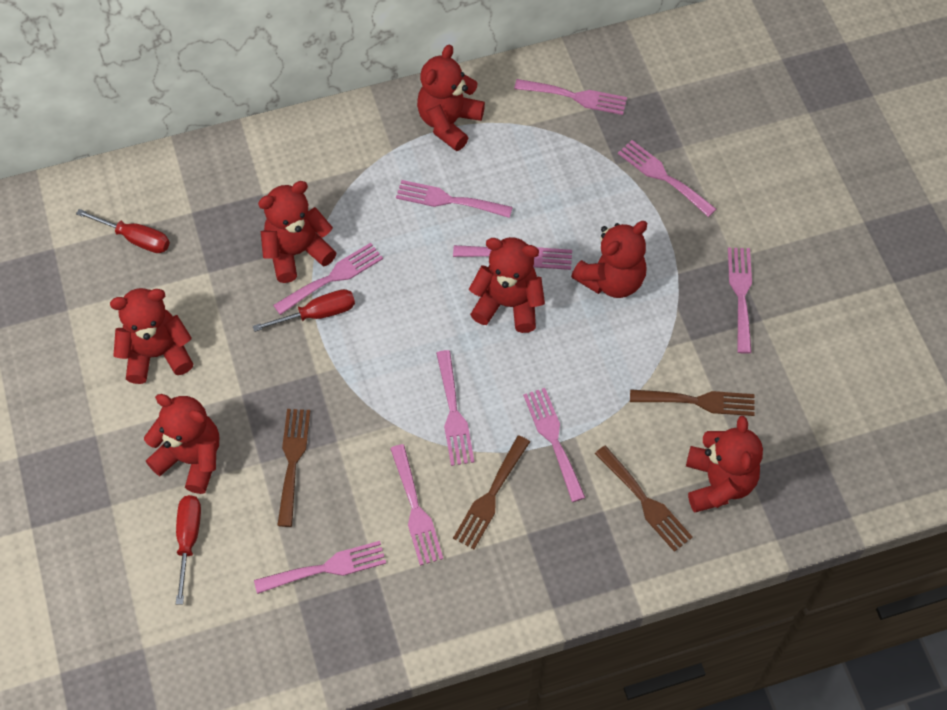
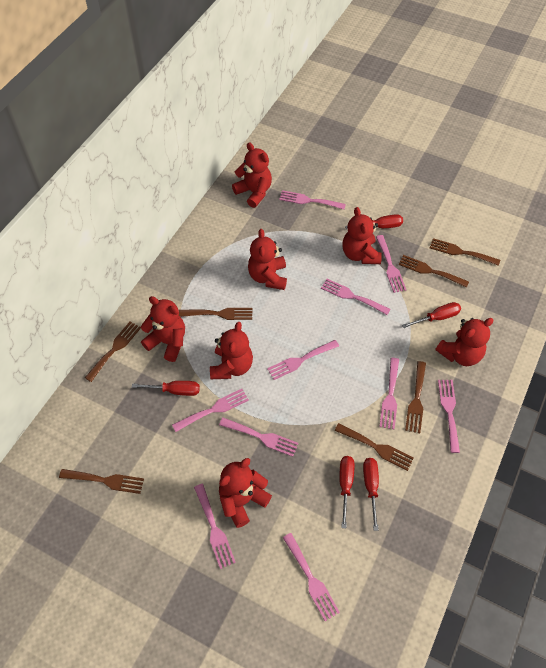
brown fork: 4 -> 7
red screwdriver: 3 -> 5

